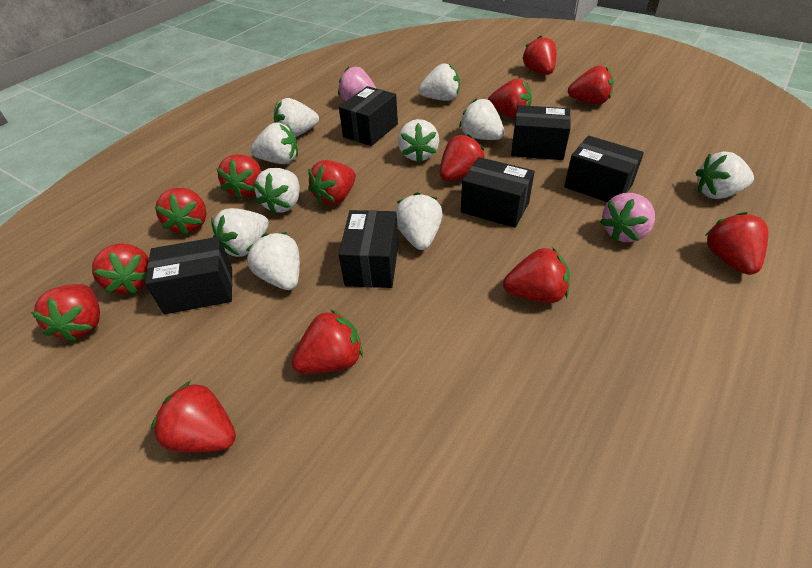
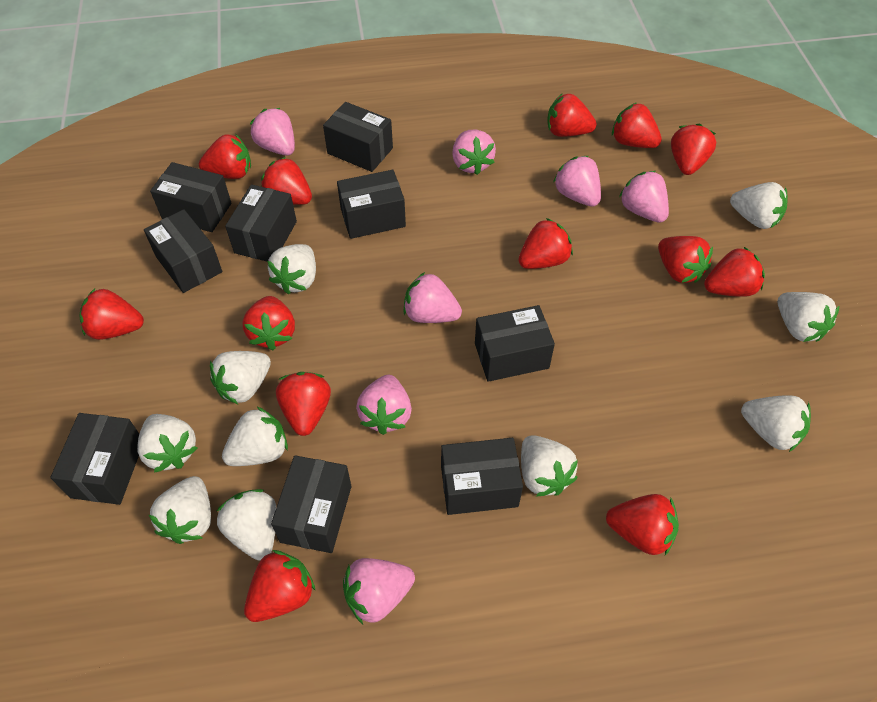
black box: 6 -> 9
pink strawberry: 2 -> 7

